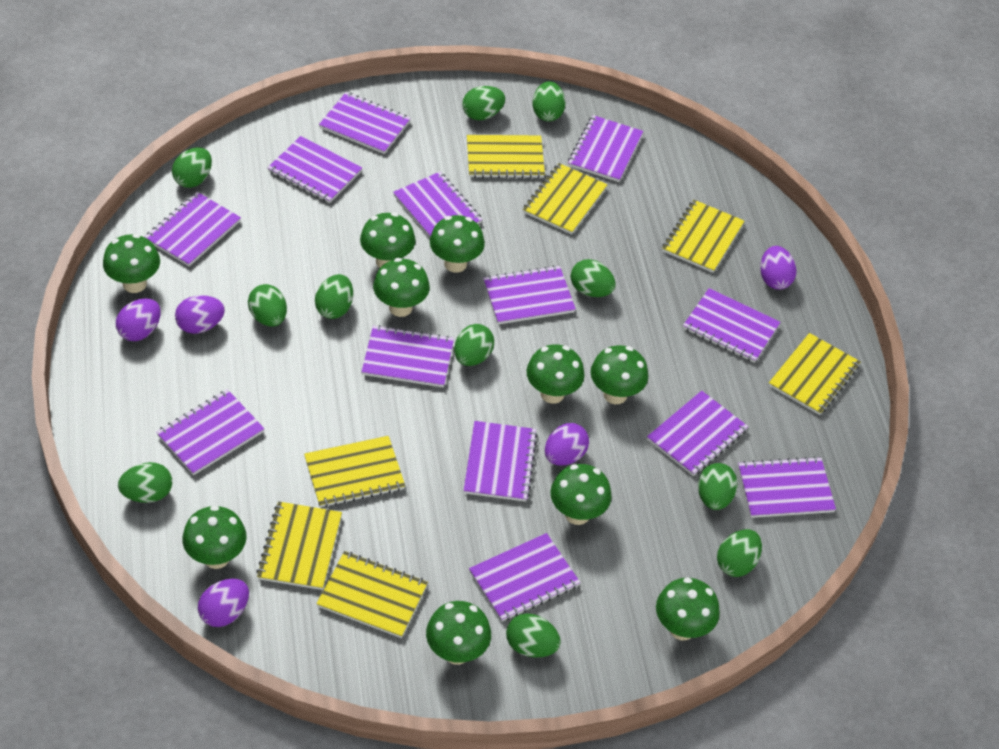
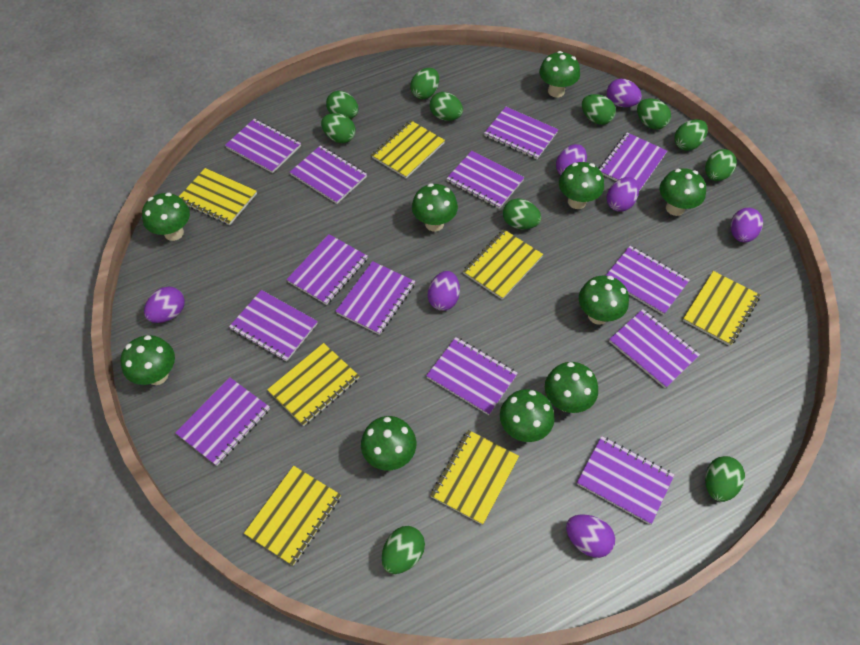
purple egg: 5 -> 7

